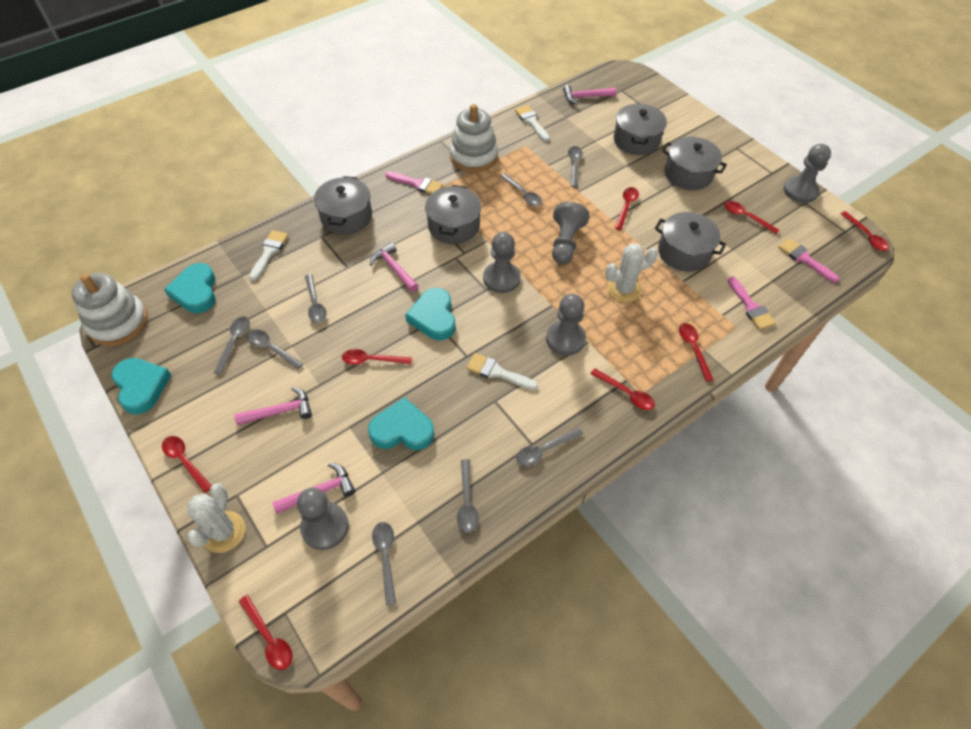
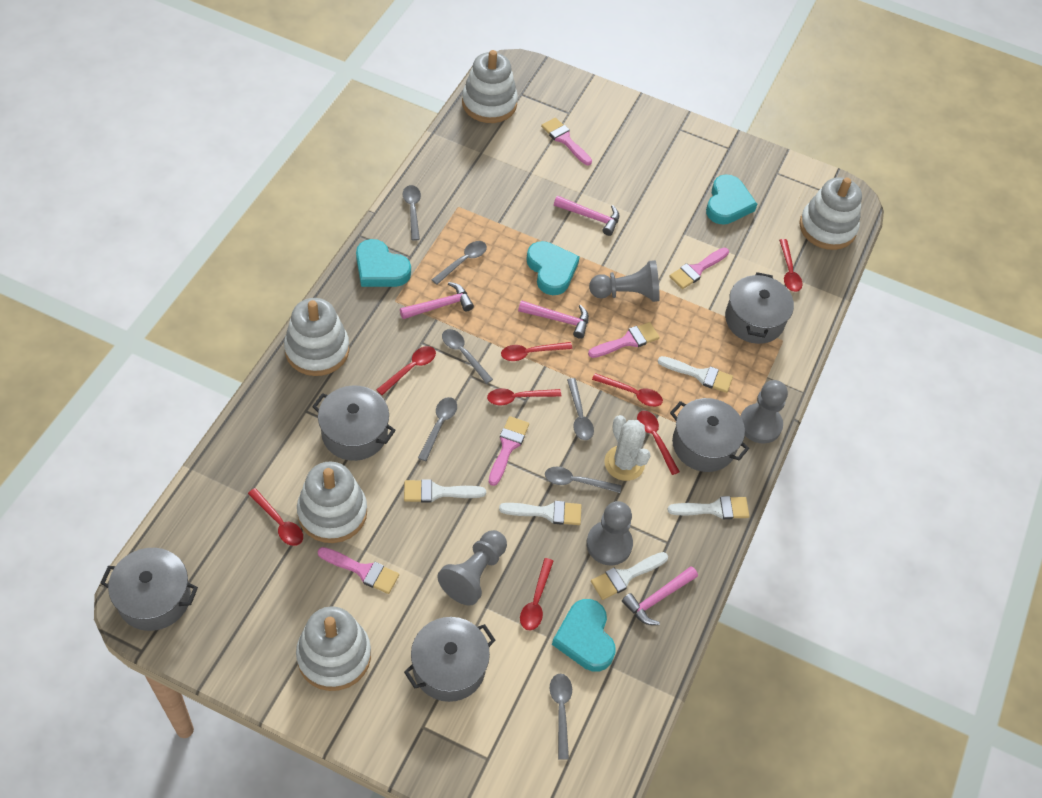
grey pawn: 5 -> 4
grey spoon: 8 -> 7
pink brush: 3 -> 5
white brush: 3 -> 5
white cactus: 2 -> 1
white stacking toy: 2 -> 5

